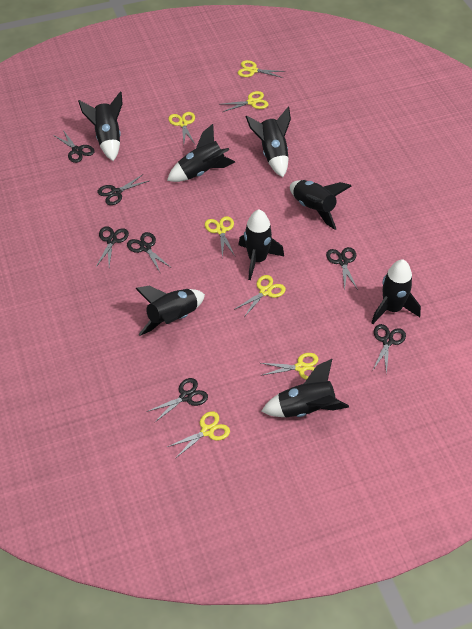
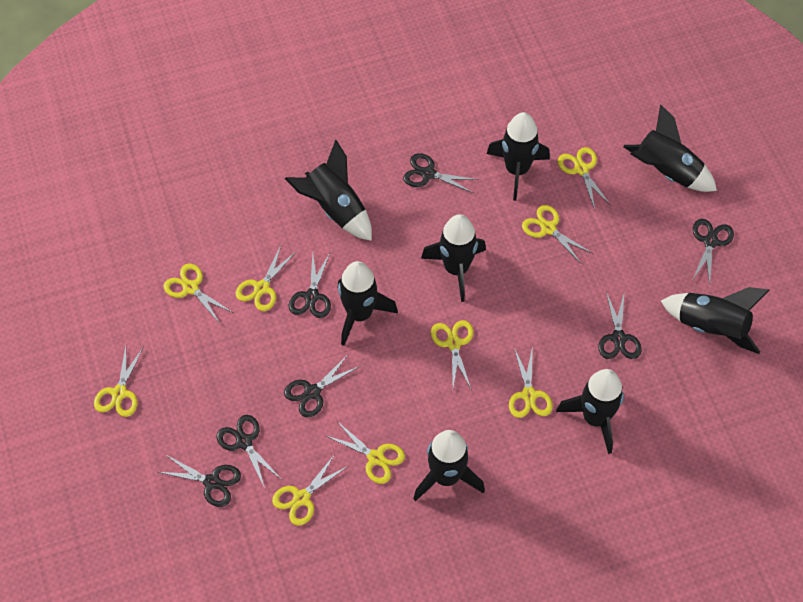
yellow scissors: 7 -> 9

